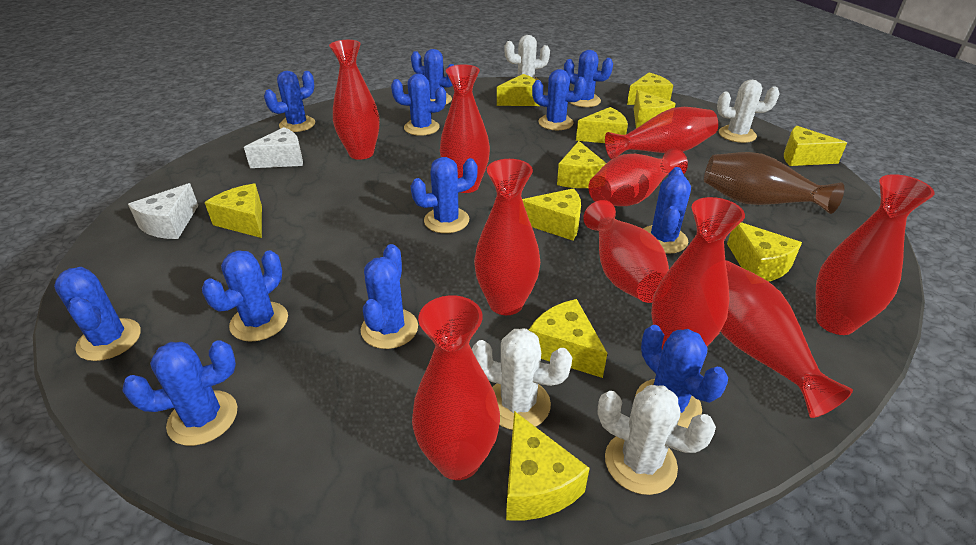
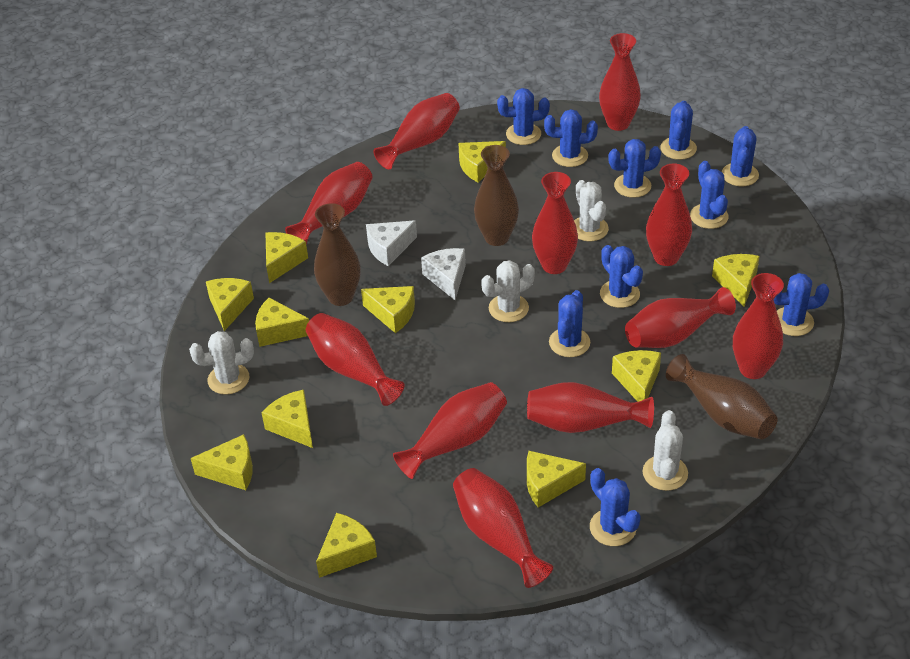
blue cactus: 12 -> 10
brown vase: 1 -> 3
red vase: 10 -> 11

